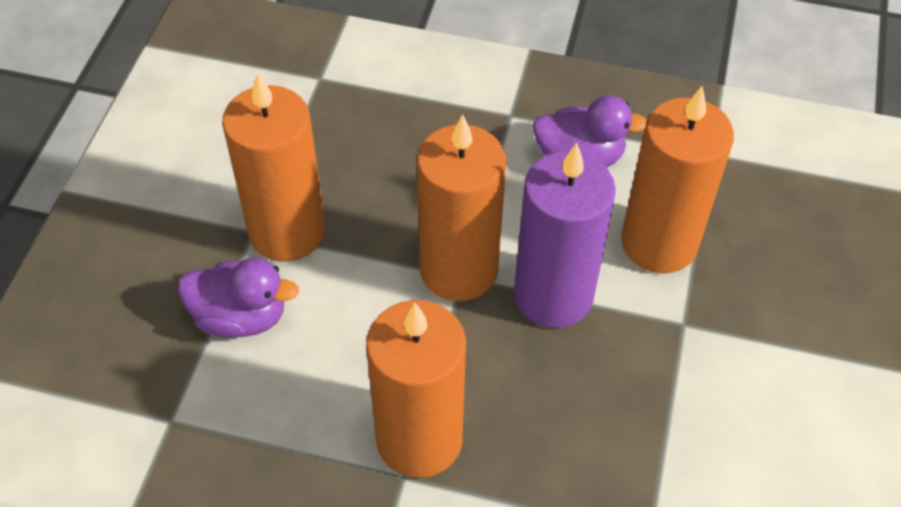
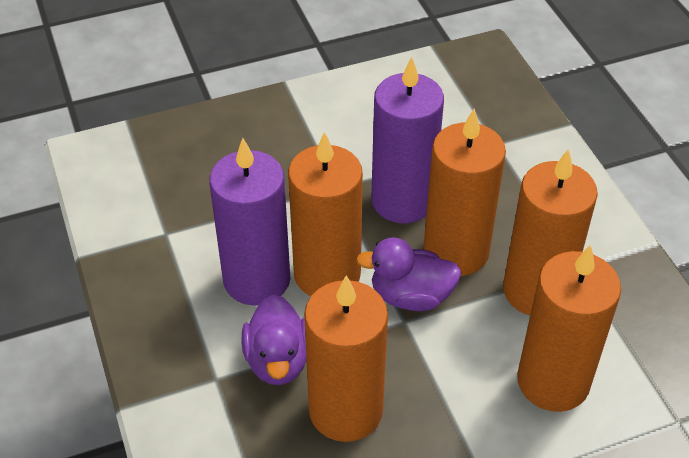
orange candle: 4 -> 5
purple candle: 1 -> 2

